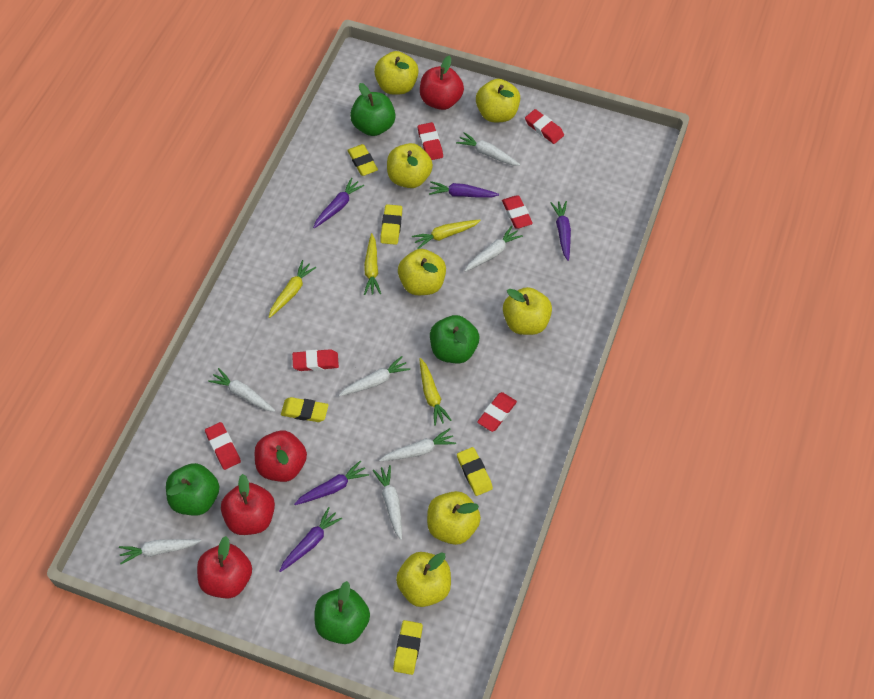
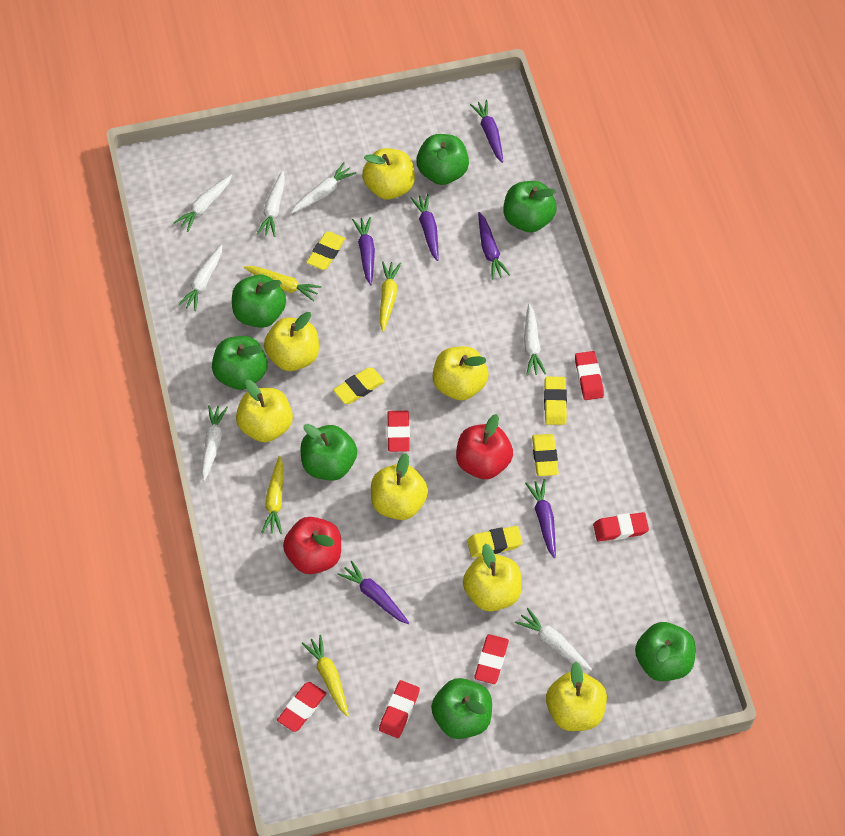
green apple: 4 -> 7
purple carrot: 5 -> 6
red apple: 4 -> 2

